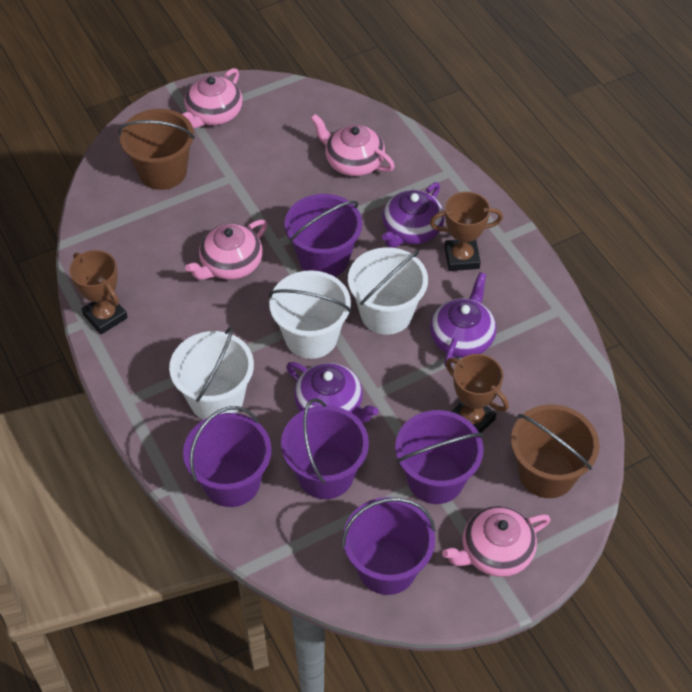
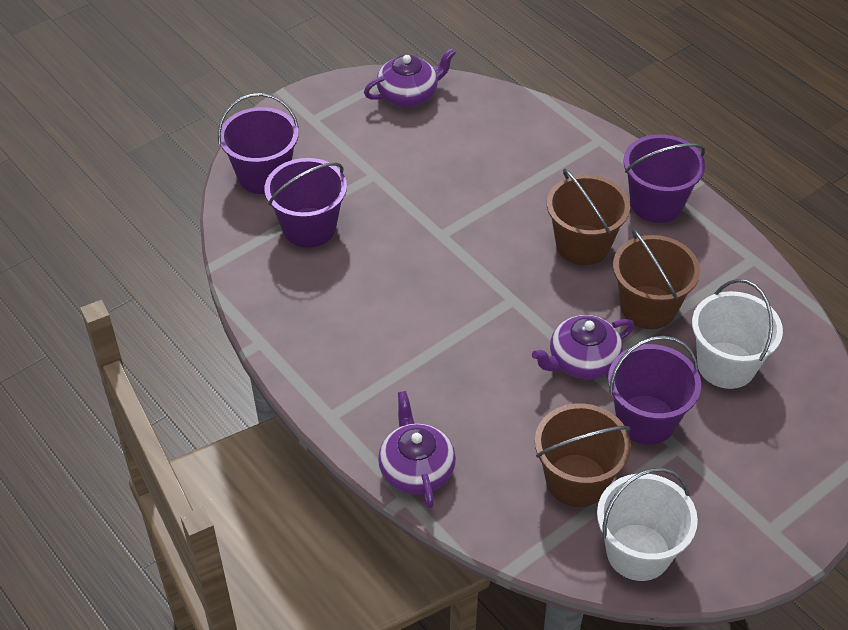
brown bucket: 2 -> 3
brown trophy: 3 -> 0
pink teapot: 4 -> 0
purple bucket: 5 -> 4
white bucket: 3 -> 2

